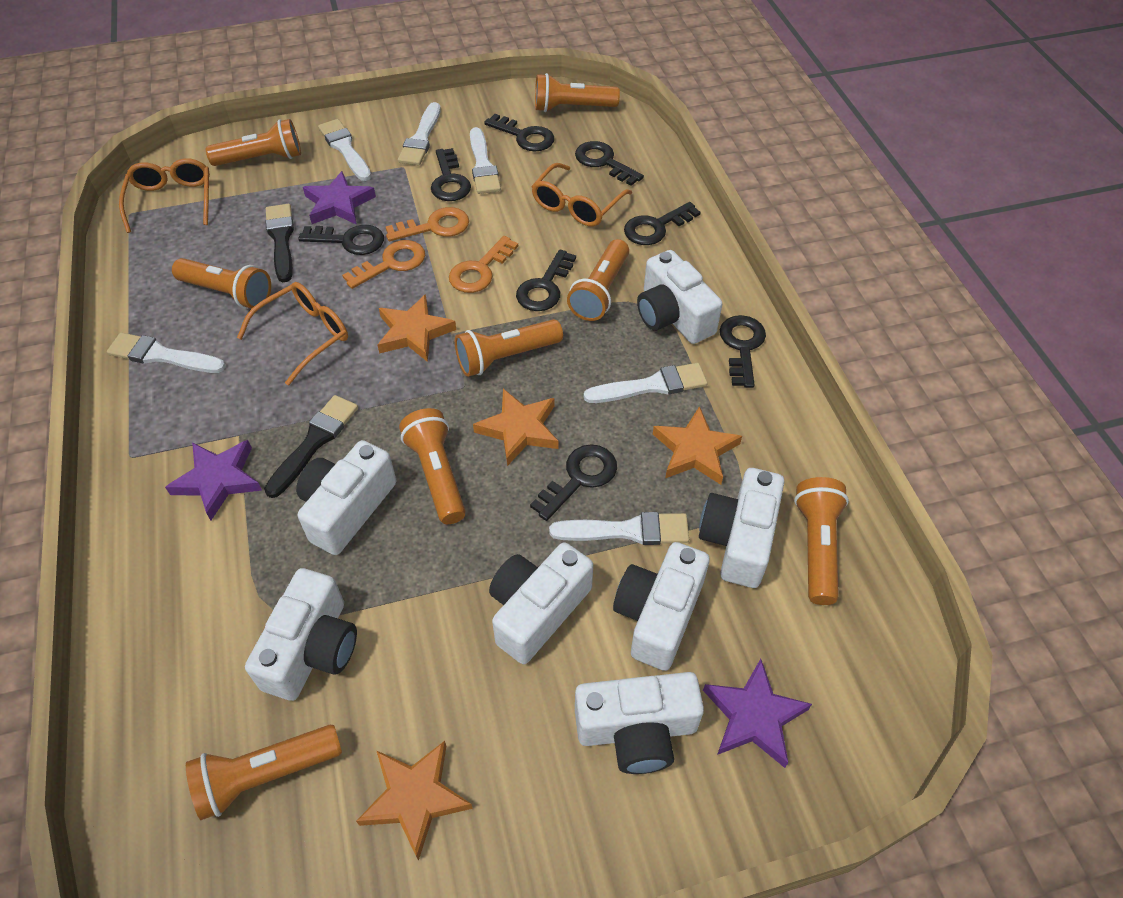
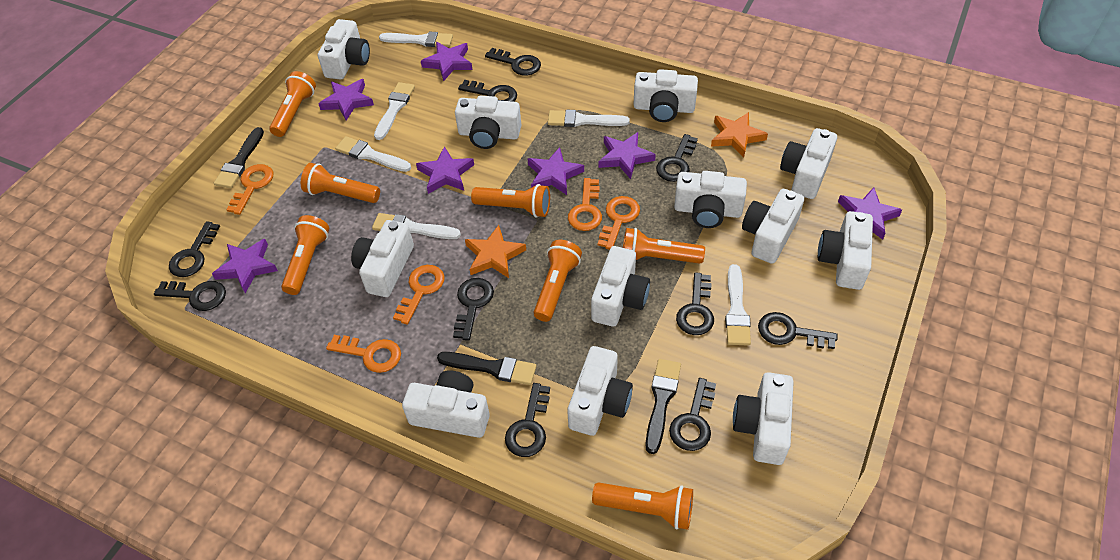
black brush: 2 -> 3
black key: 8 -> 10
orange flashlight: 8 -> 7
orange glasses: 3 -> 0
orange key: 3 -> 5
orange star: 4 -> 2
purple star: 3 -> 7
white camera: 7 -> 12

